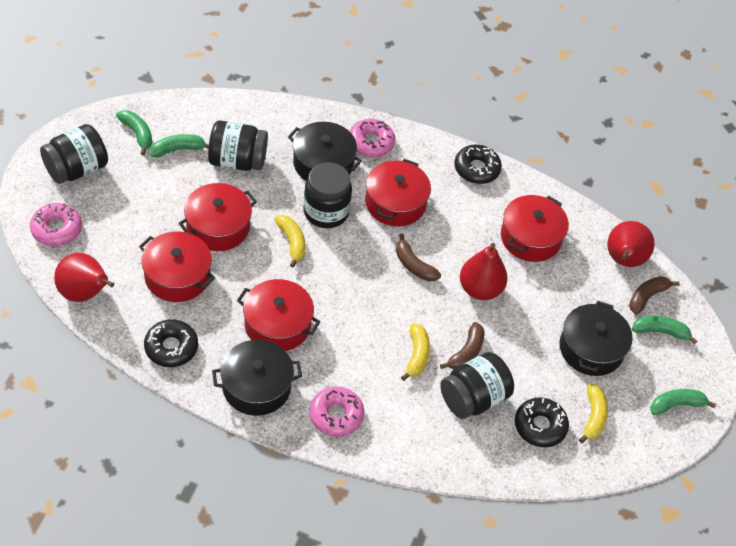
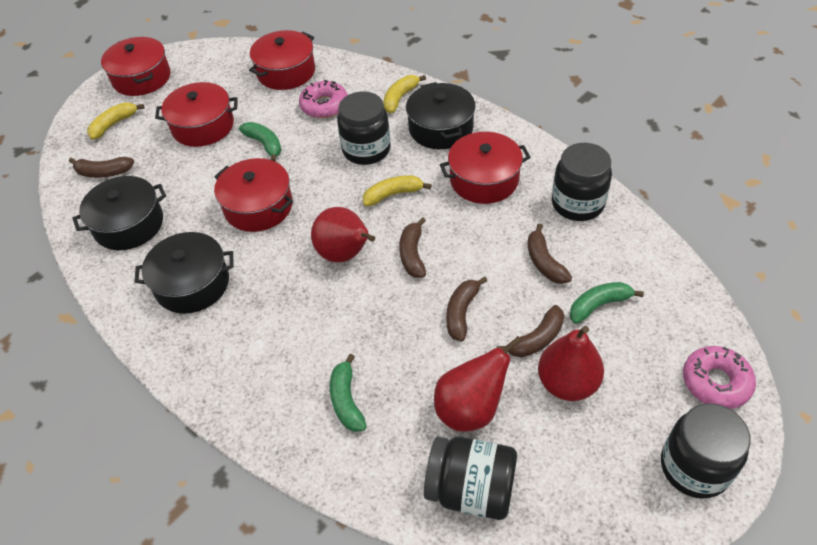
black donut: 3 -> 0
brown banana: 3 -> 5
green banana: 4 -> 3
pink donut: 3 -> 2

